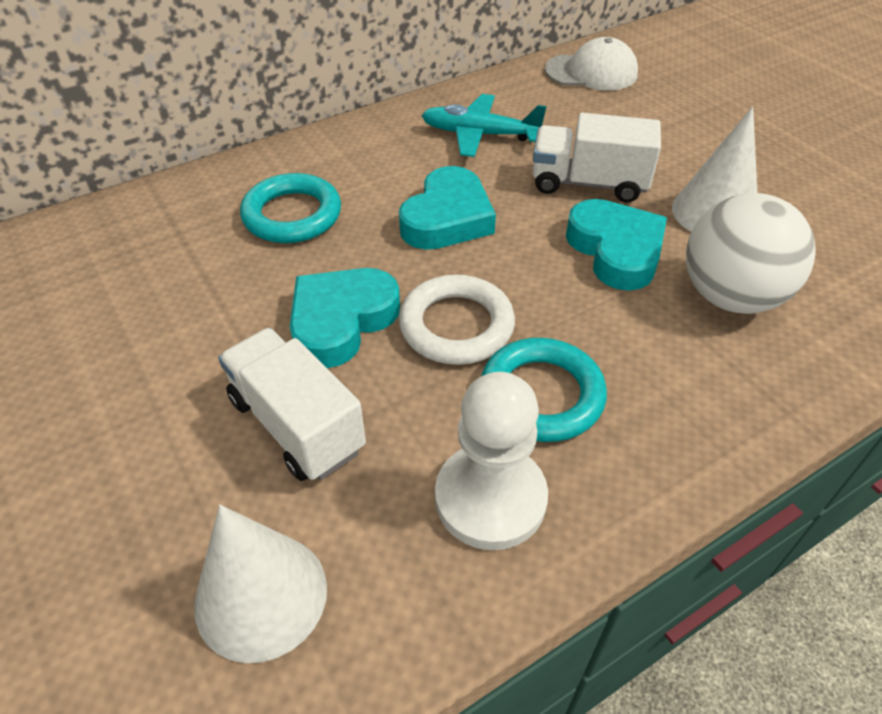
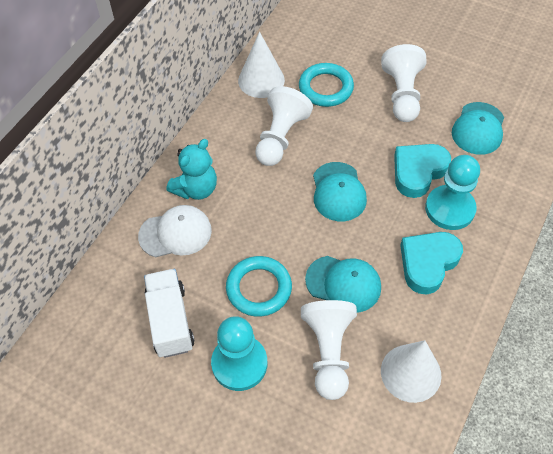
turquoise cap: 0 -> 3
turquoise heart: 3 -> 2
turquoise pawn: 0 -> 2
turquoise plane: 1 -> 0
turquoise teddy bear: 0 -> 1
white ball: 1 -> 0
white pawn: 1 -> 3
white ring: 1 -> 0
white truck: 2 -> 1

